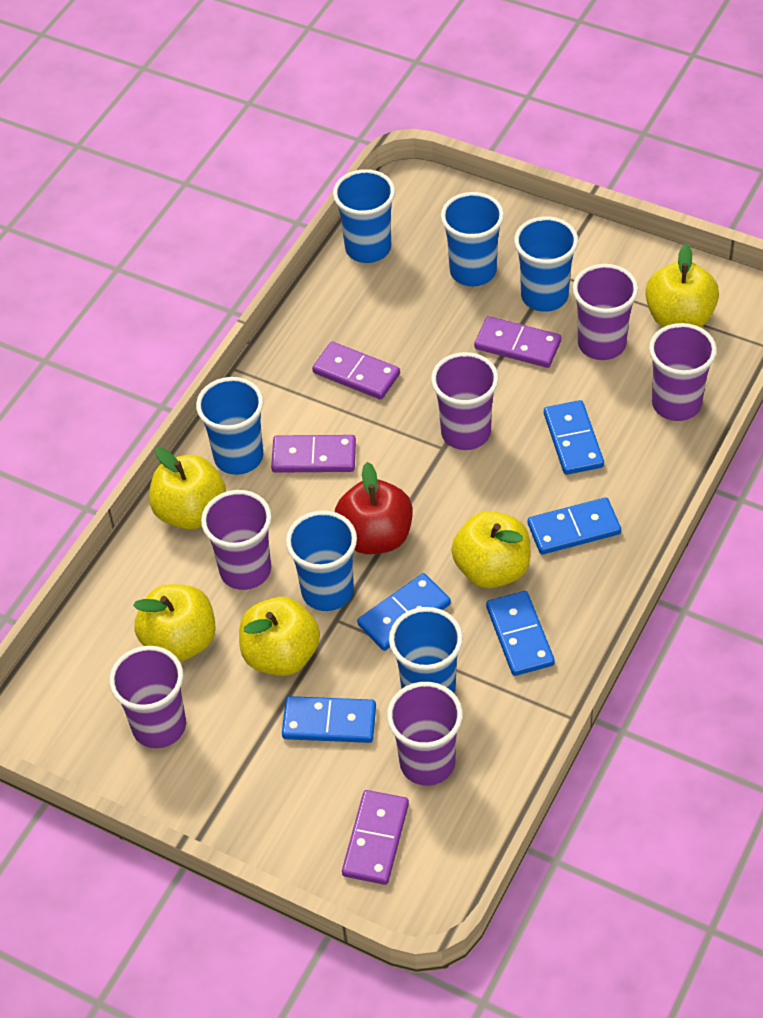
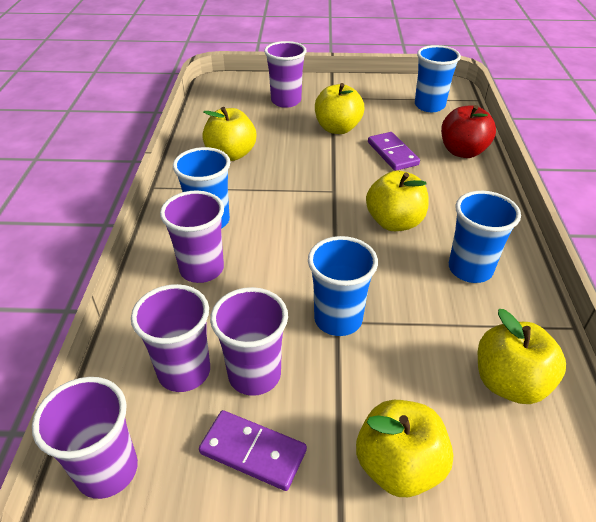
blue cup: 6 -> 4
blue domino: 5 -> 0
purple cup: 6 -> 5
purple domino: 4 -> 2

